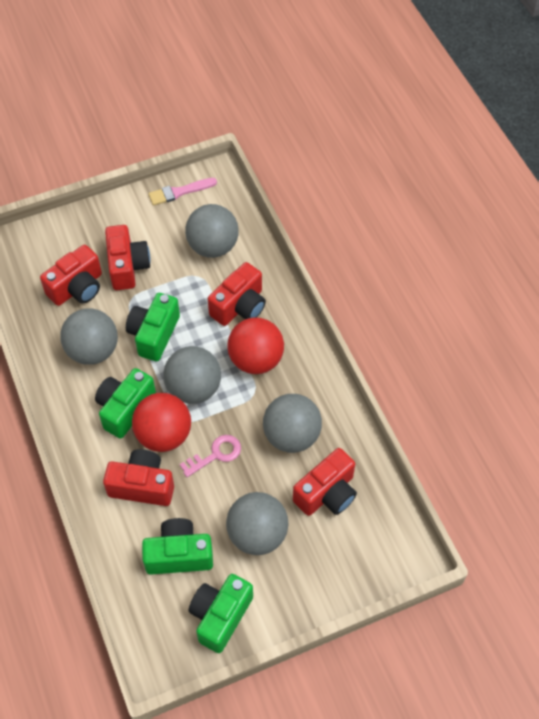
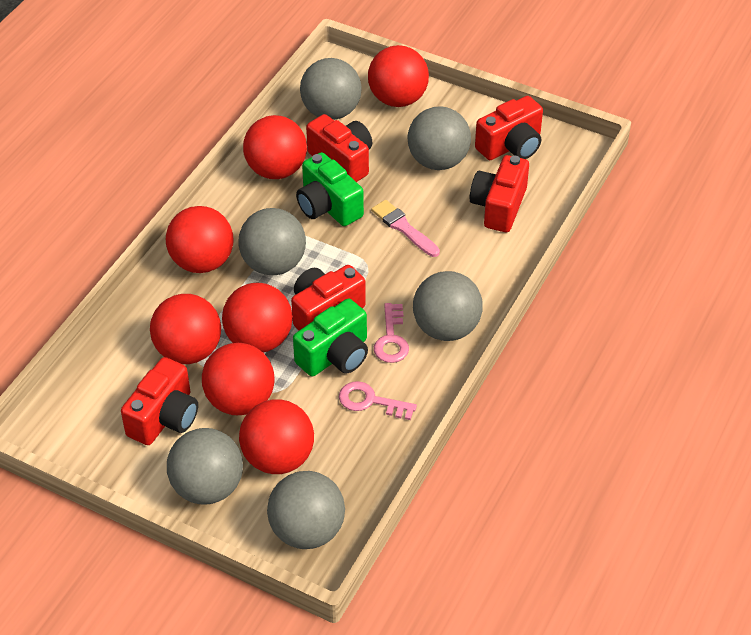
green camera: 4 -> 2
grey ball: 5 -> 6
pink key: 1 -> 2
red ball: 2 -> 7

